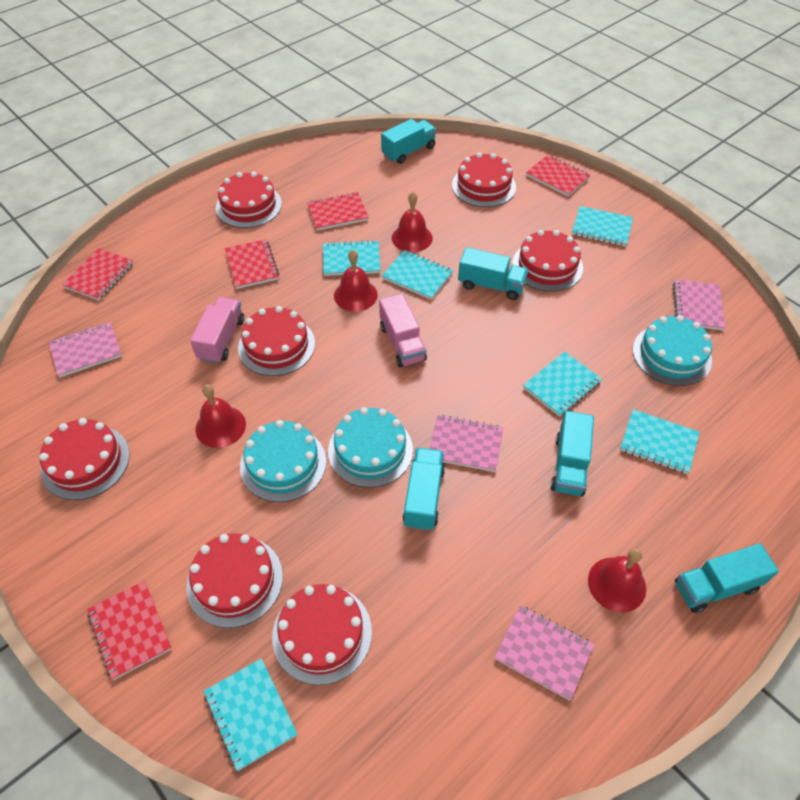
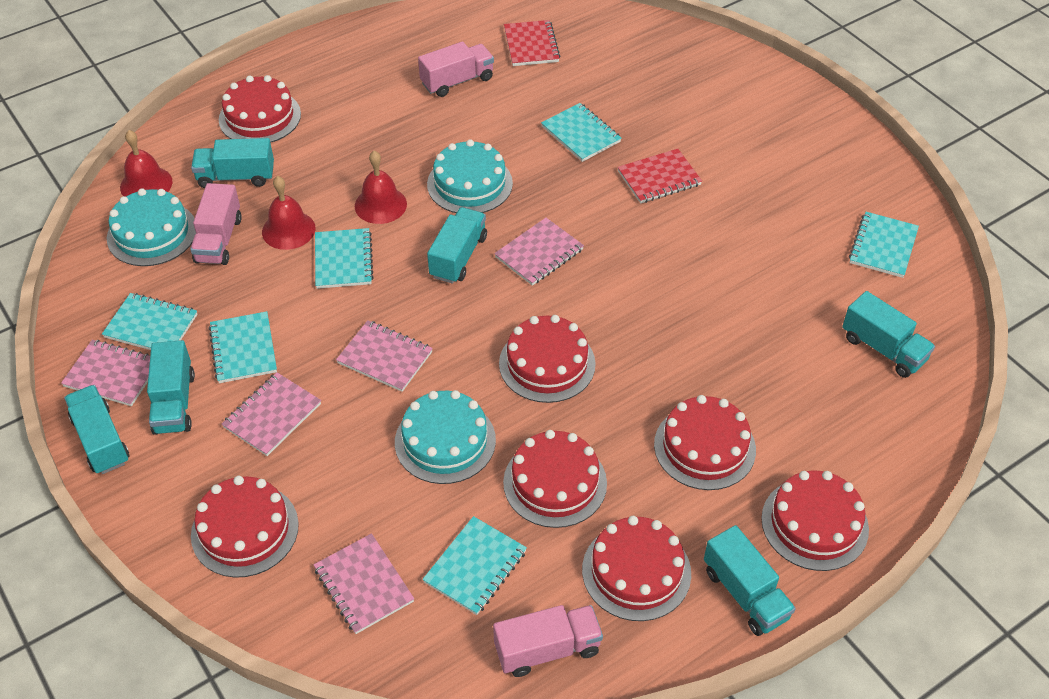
pink notebook: 4 -> 5
pink truck: 2 -> 3
red bell: 4 -> 3
red notebook: 5 -> 2
turquoise truck: 5 -> 6

